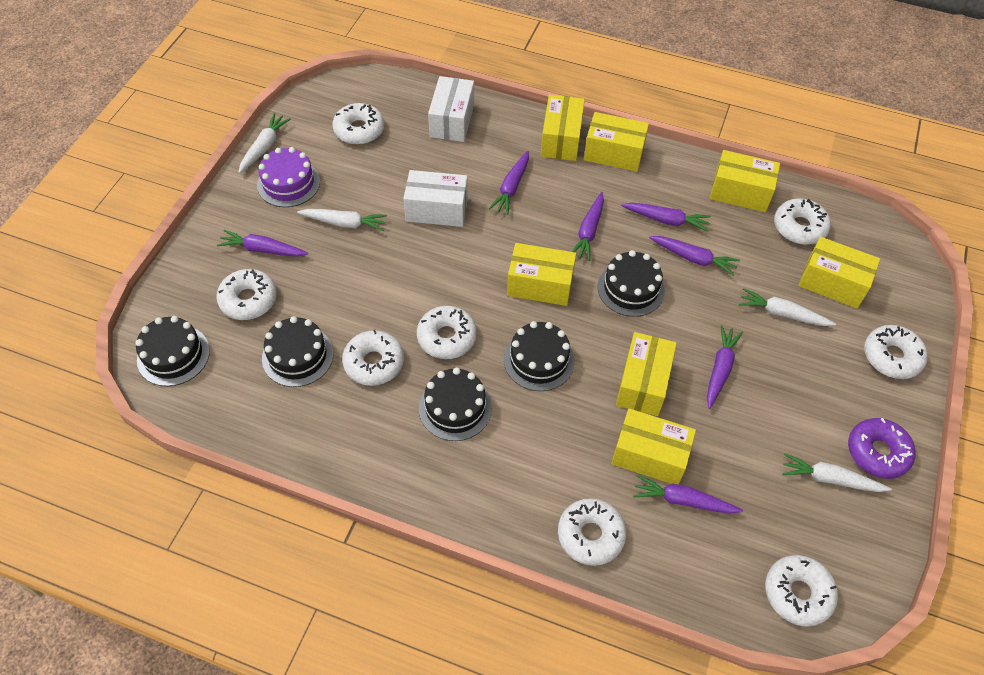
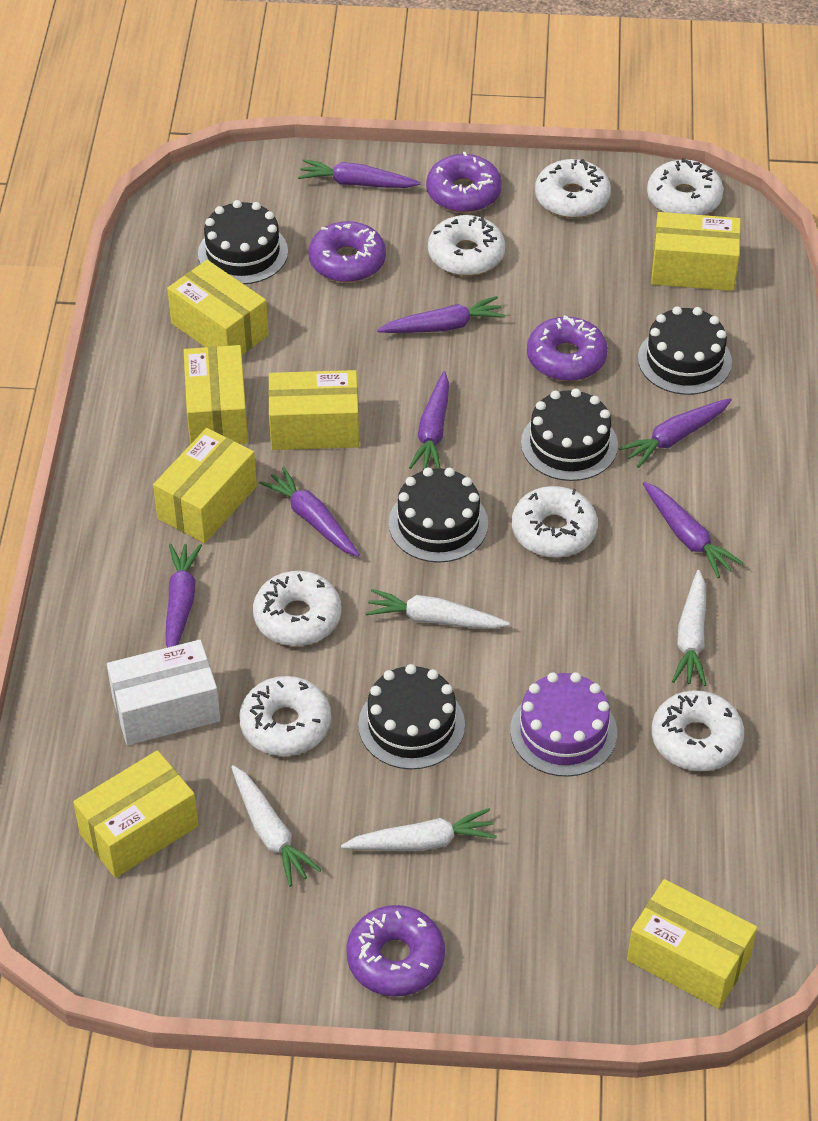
purple donut: 1 -> 4
white box: 2 -> 1
white donut: 8 -> 7

